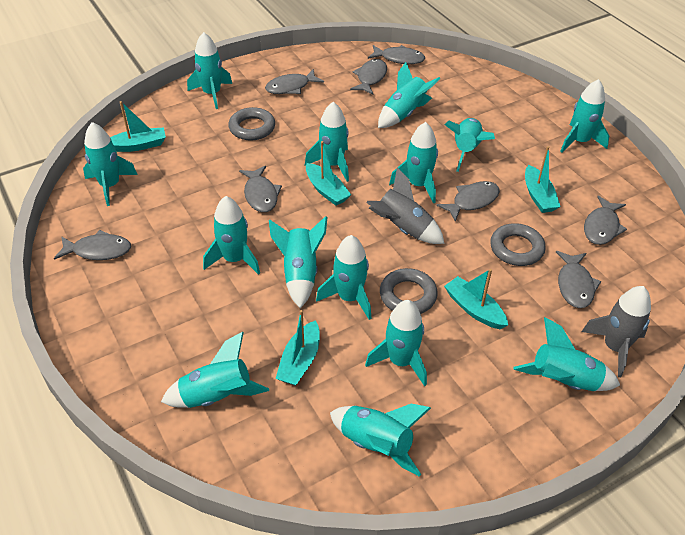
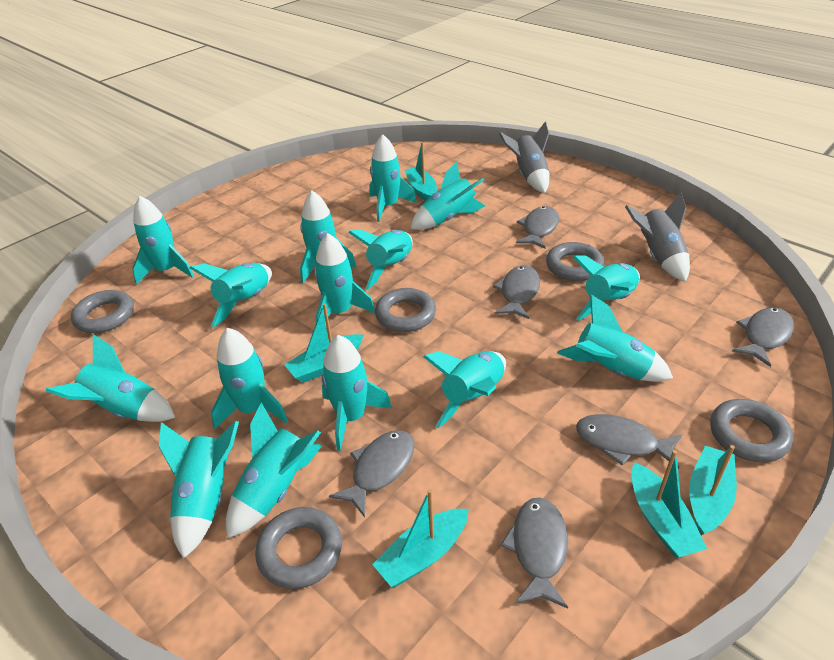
grey fish: 8 -> 6
grey ring: 3 -> 5
turquoise rocket: 14 -> 15

